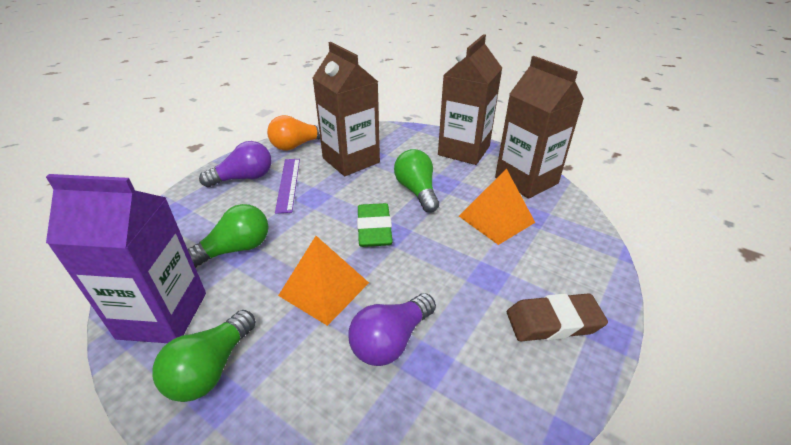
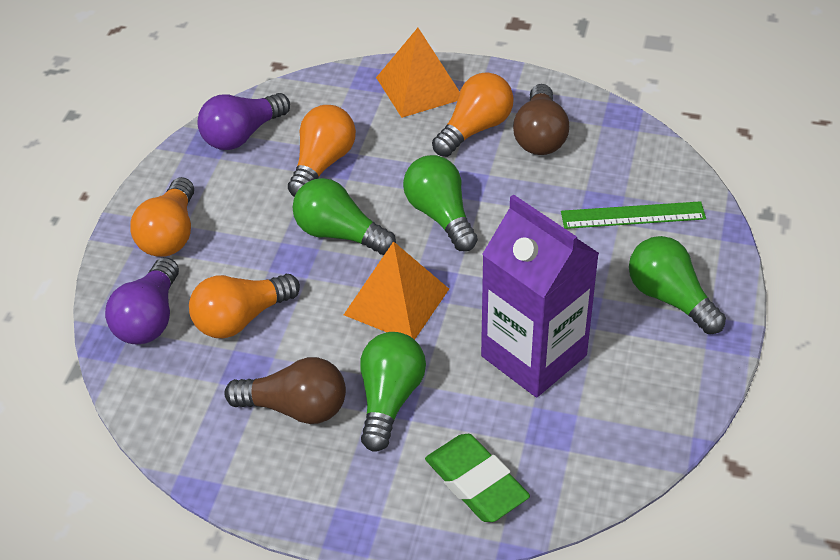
brown carton: 3 -> 0
brown eraser: 1 -> 0
brown light bulb: 0 -> 2
green light bulb: 3 -> 4
green ruler: 0 -> 1
orange light bulb: 1 -> 4
purple ruler: 1 -> 0

